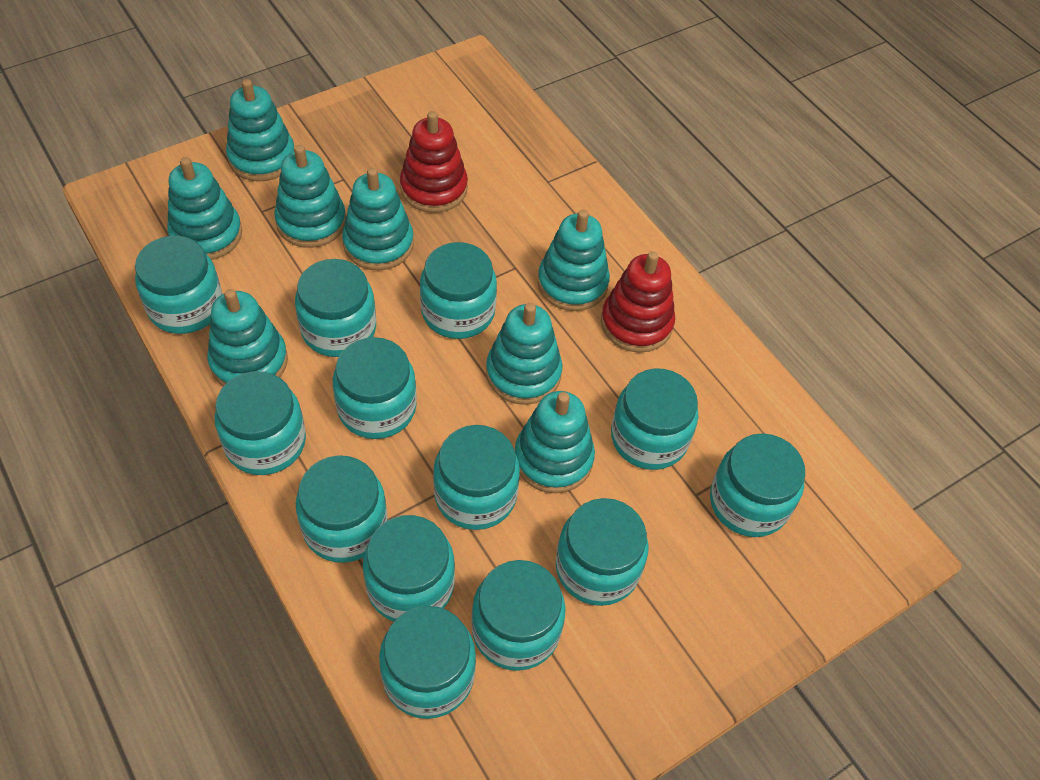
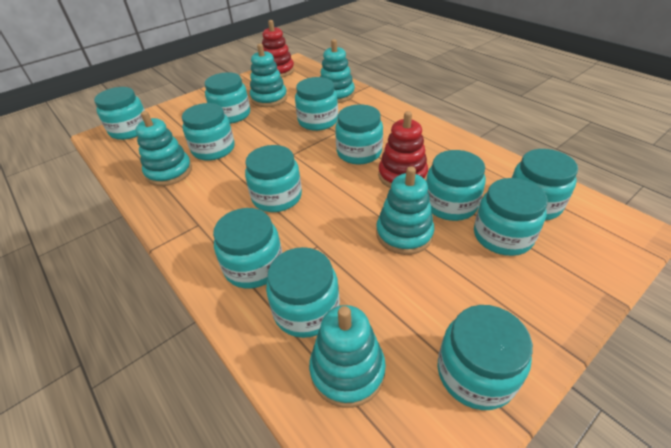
turquoise jar: 13 -> 12
turquoise stacking toy: 8 -> 5

